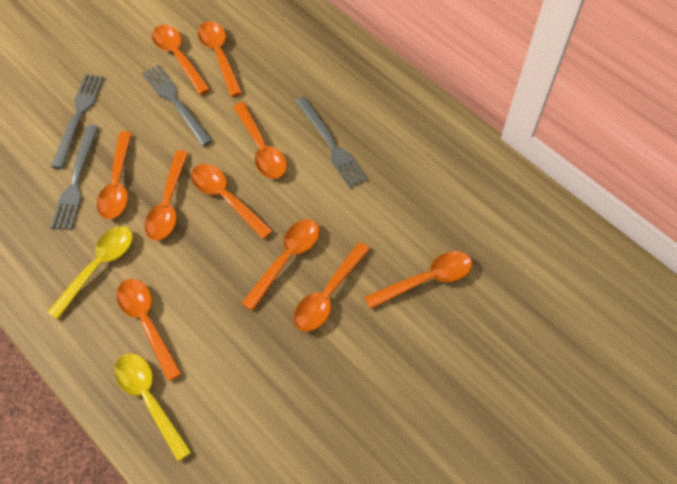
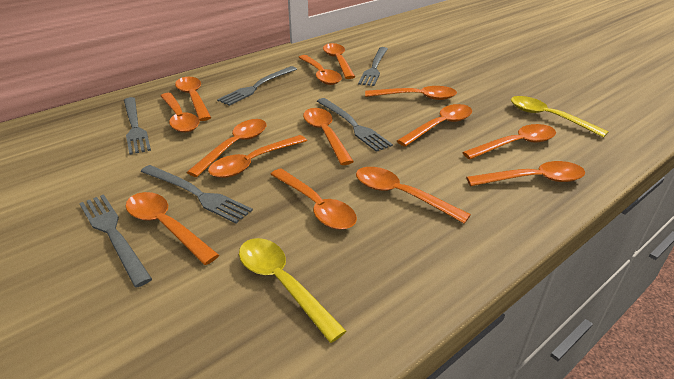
grey fork: 4 -> 6
orange spoon: 10 -> 14

